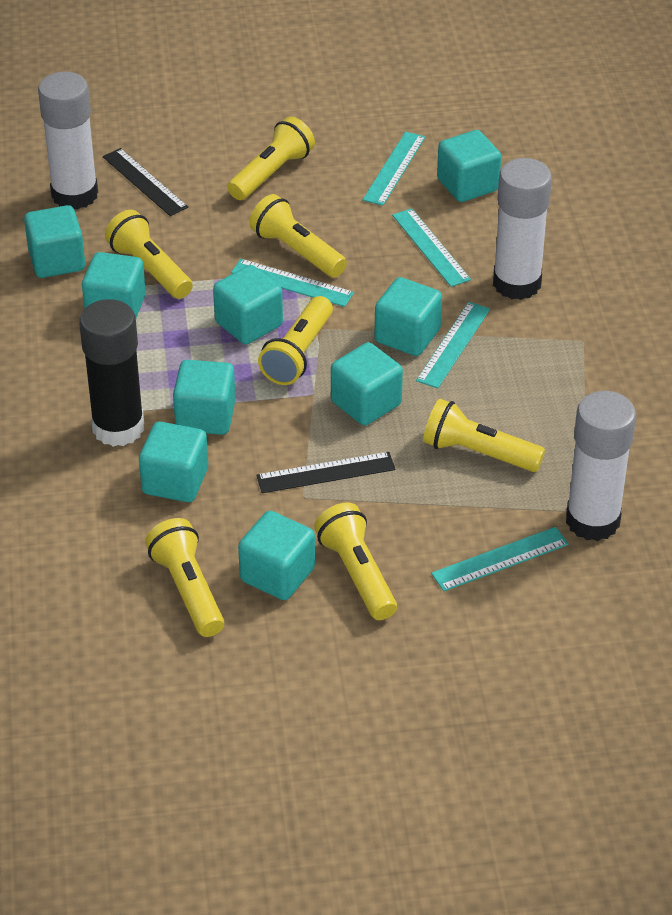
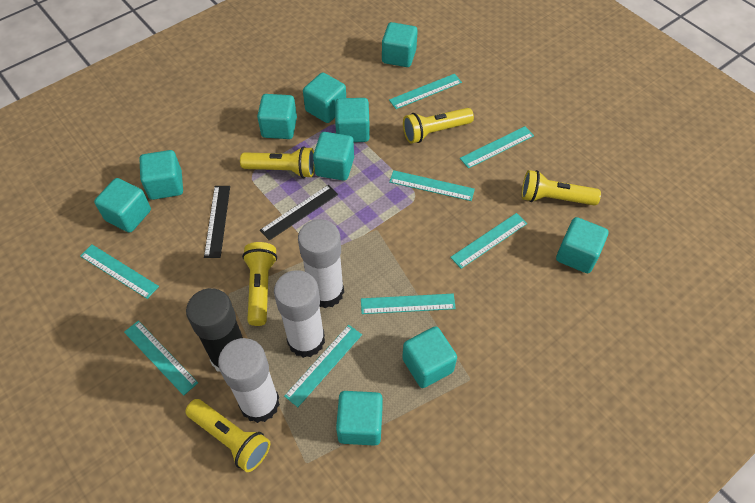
turquoise cube: 9 -> 10
turquoise ruler: 5 -> 8
yellow flashlight: 7 -> 5

